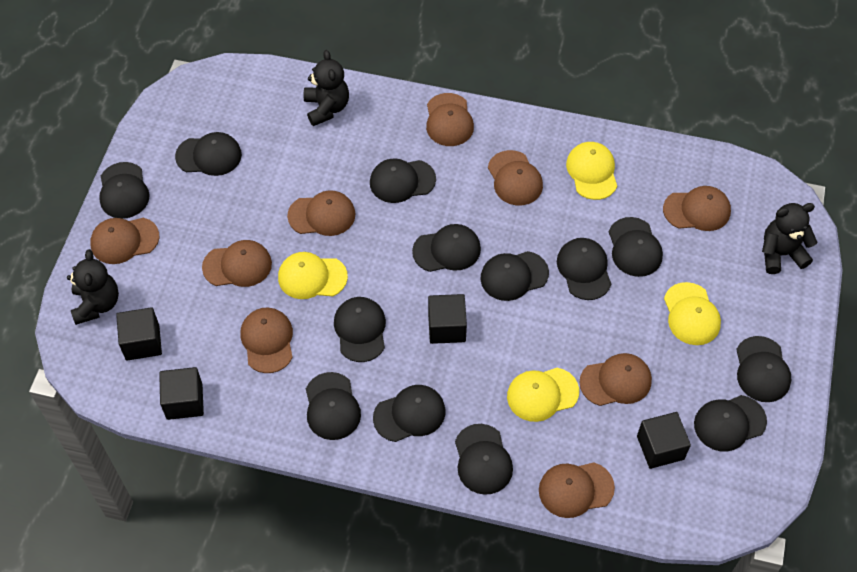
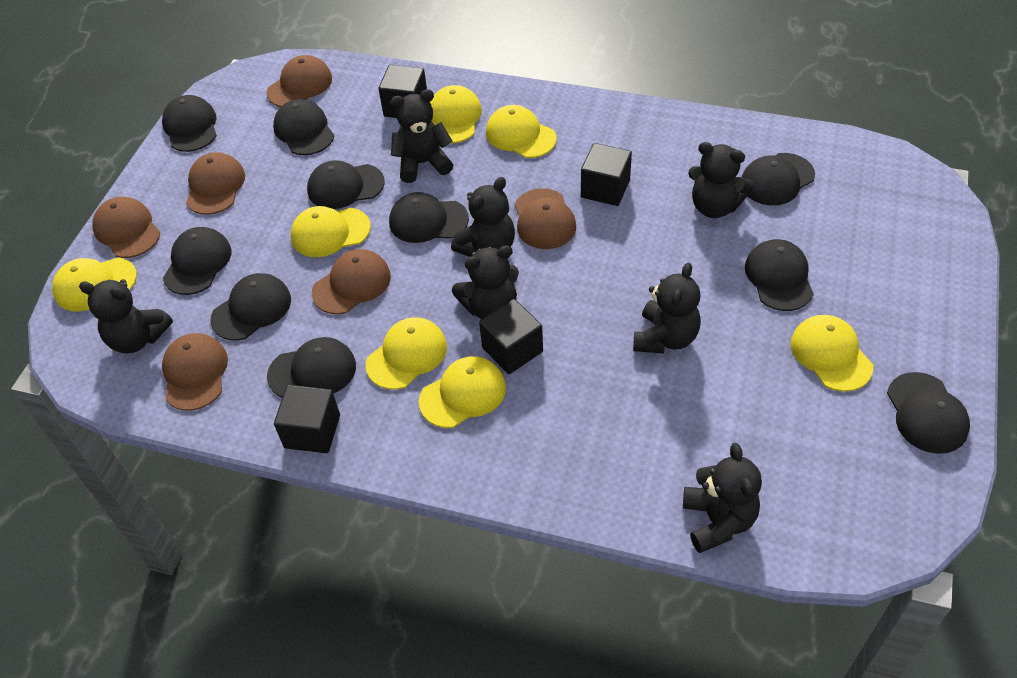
black cap: 13 -> 10
black teddy bear: 3 -> 7
brown cap: 9 -> 6
yellow cap: 4 -> 7

